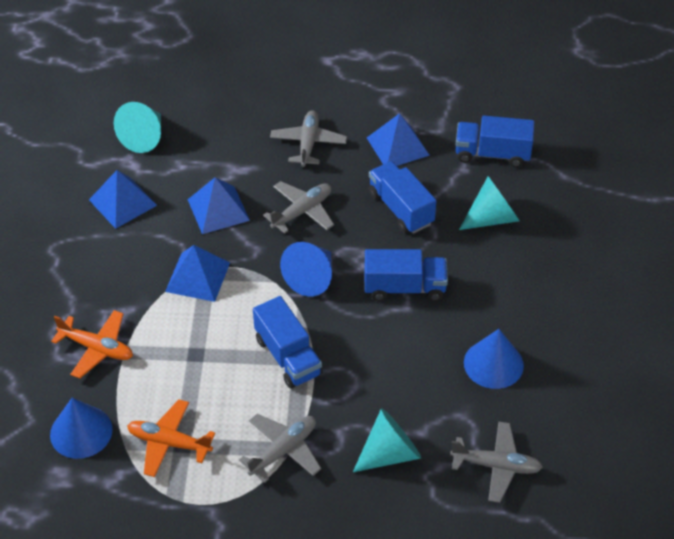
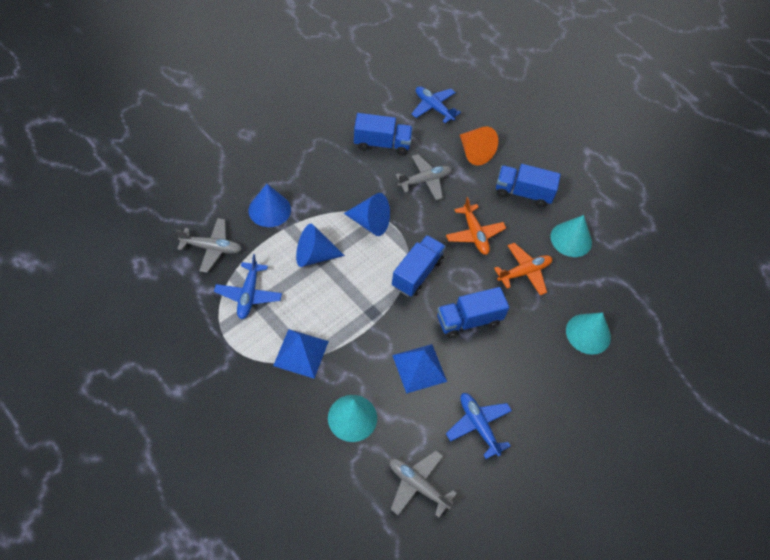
blue plane: 0 -> 3
blue pyramid: 4 -> 2
grey plane: 4 -> 3
orange cone: 0 -> 1

